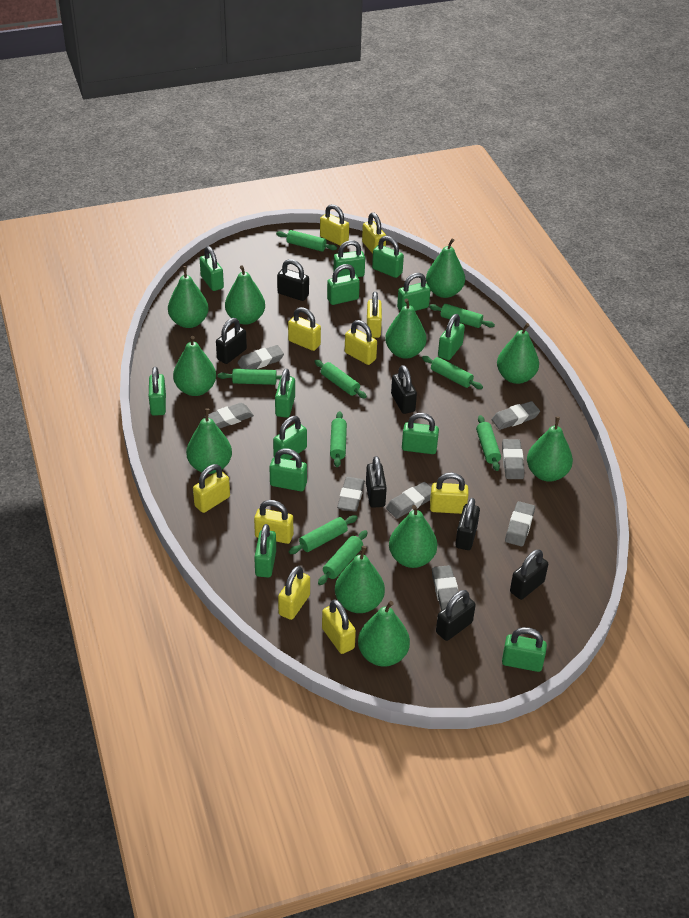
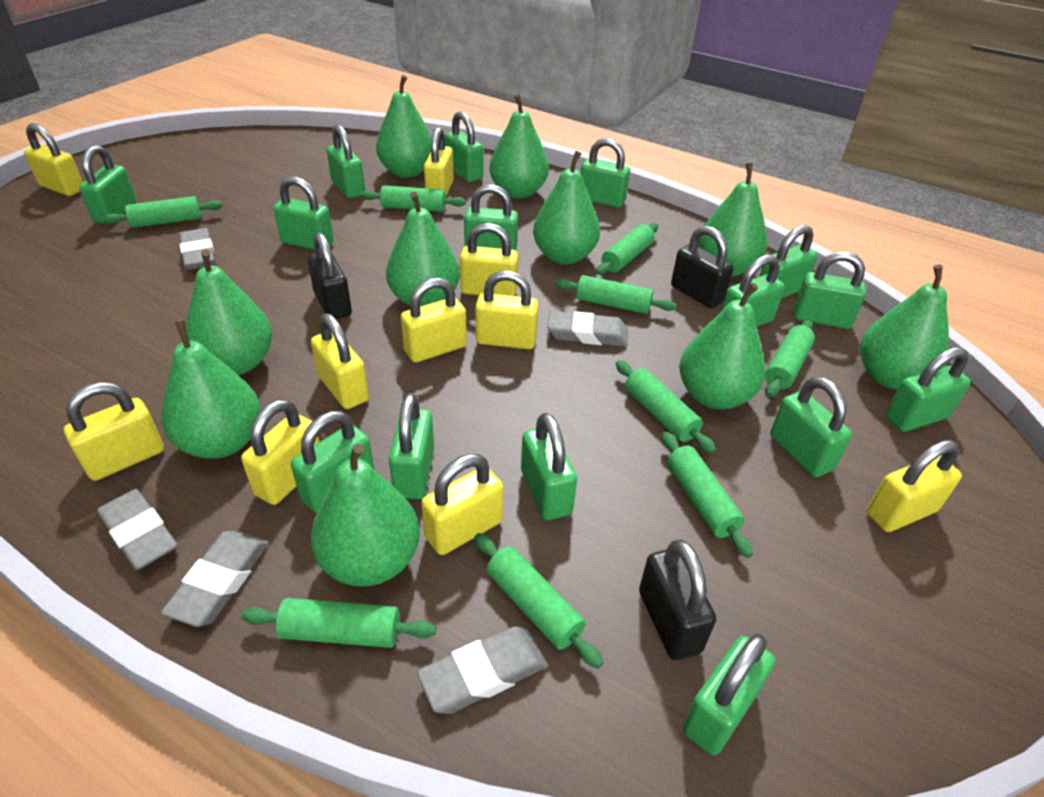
black padlock: 7 -> 3
green padlock: 13 -> 15
green pear: 11 -> 10
grey eraser: 8 -> 5

